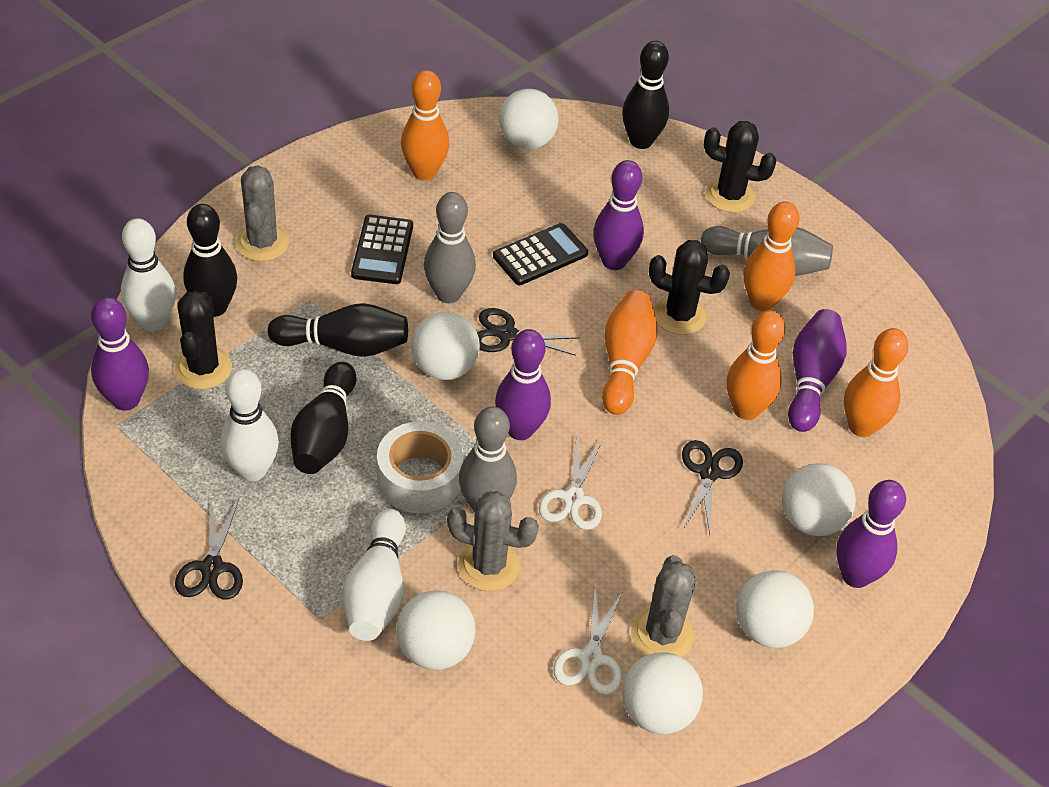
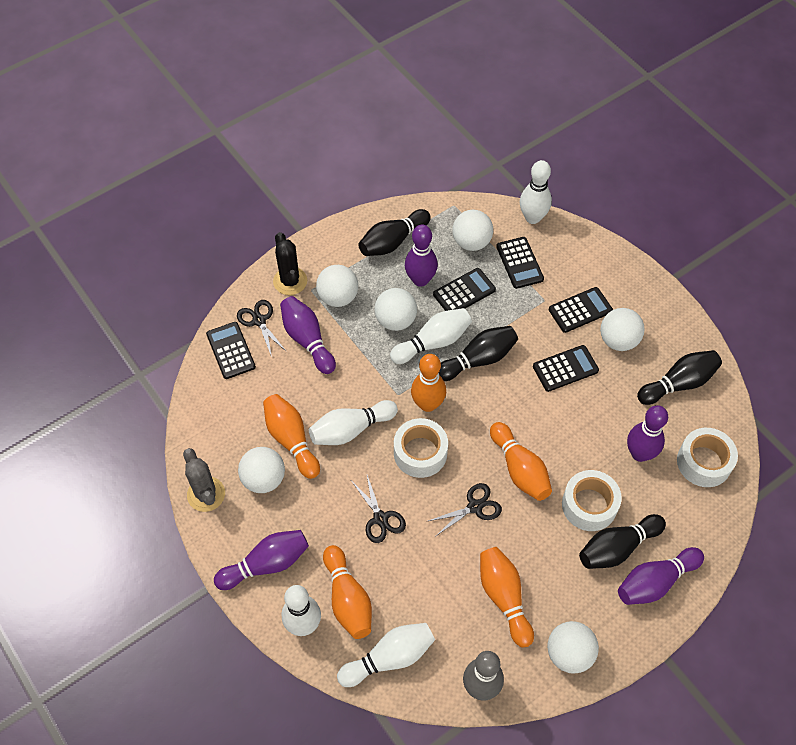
black cactus: 3 -> 1
black calculator: 2 -> 5
grey bowling pin: 3 -> 1
grey cactus: 3 -> 1
white bowling pin: 3 -> 5
white scissors: 2 -> 0
white tape: 1 -> 3

